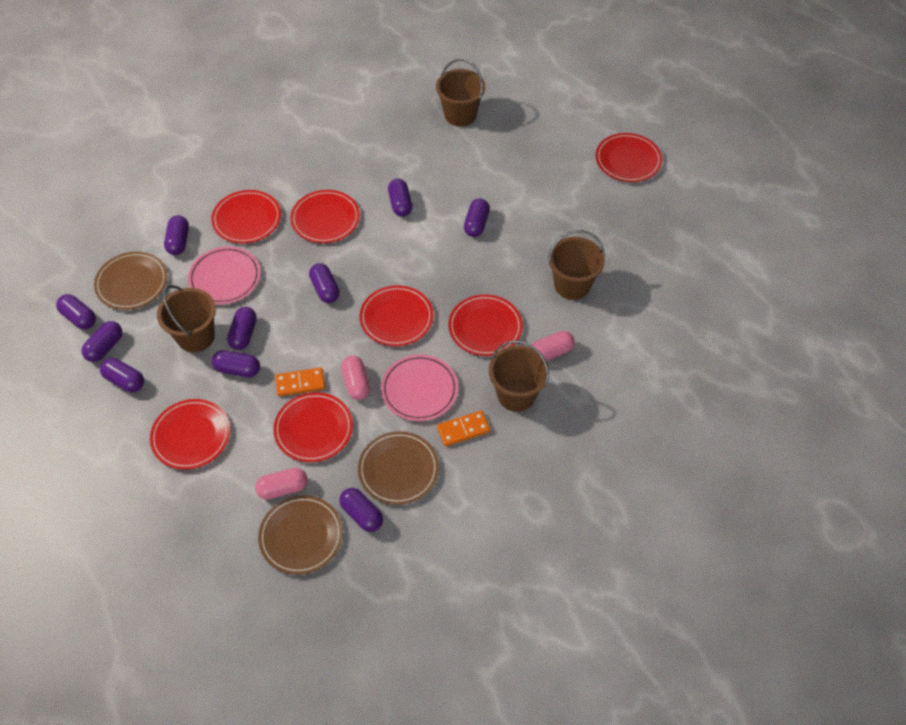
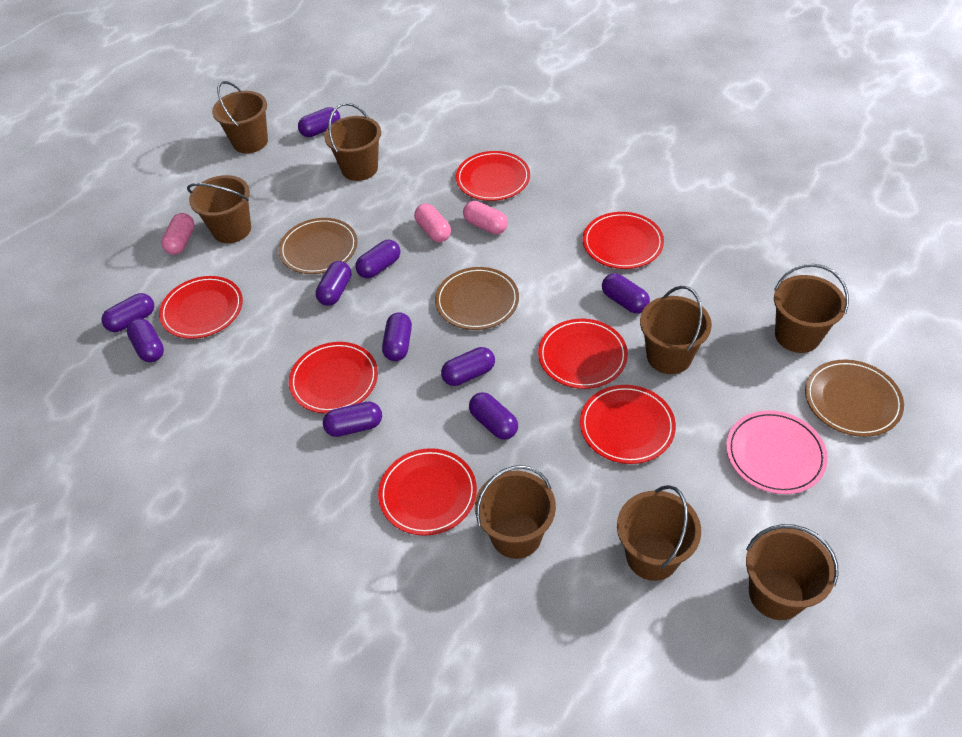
brown bucket: 4 -> 8
orange domino: 2 -> 0
pink plate: 2 -> 1

